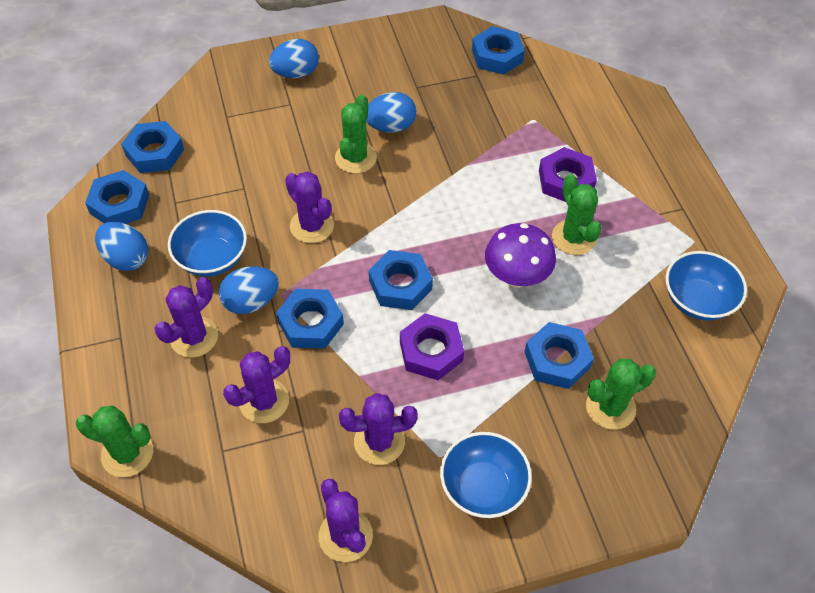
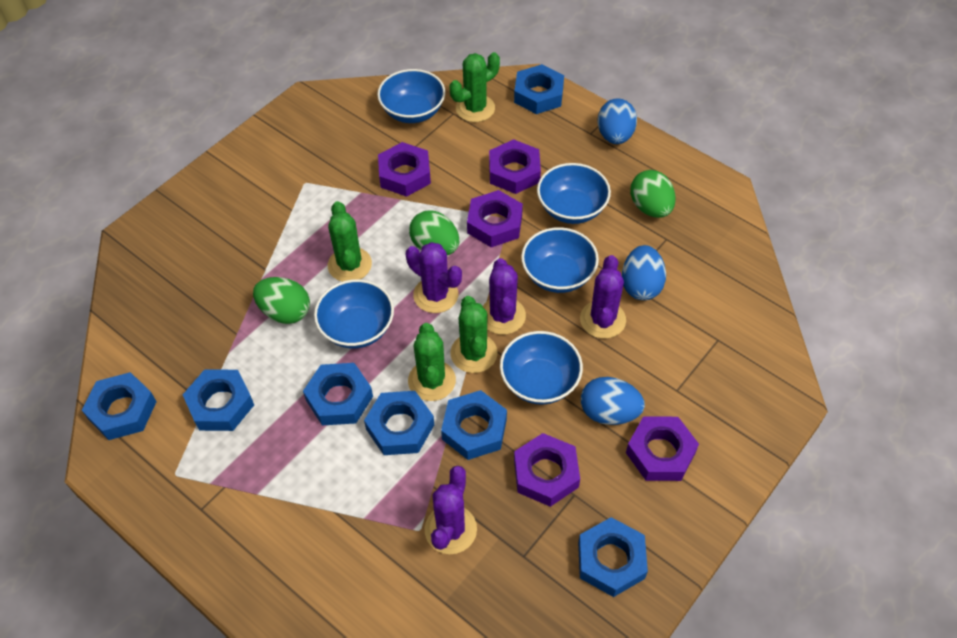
blue bowl: 3 -> 5
blue egg: 4 -> 3
blue nut: 6 -> 7
green egg: 0 -> 3
purple cactus: 5 -> 4
purple mushroom: 1 -> 0
purple nut: 2 -> 5

